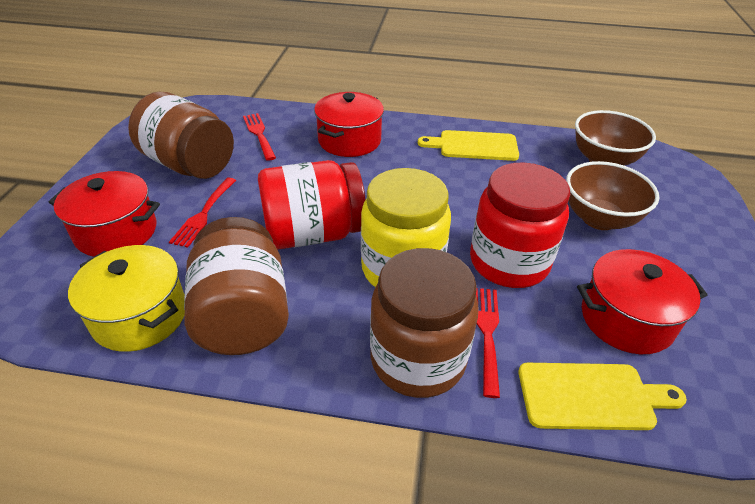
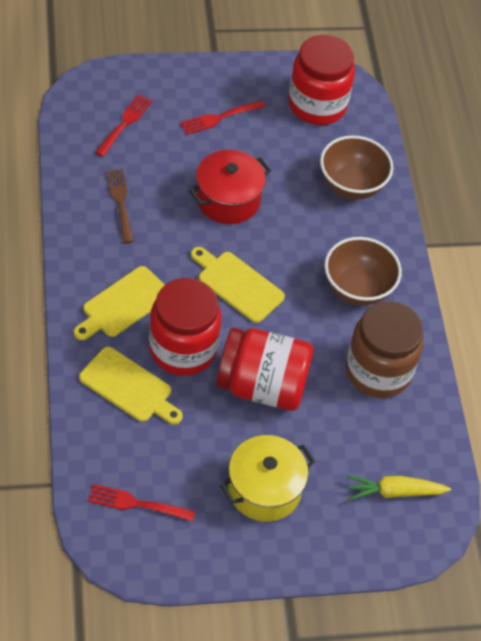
brown fork: 0 -> 1
brown jar: 3 -> 1
red jar: 2 -> 3
red pot: 3 -> 1
yellow carrot: 0 -> 1
yellow cutting board: 2 -> 3
yellow jar: 1 -> 0

